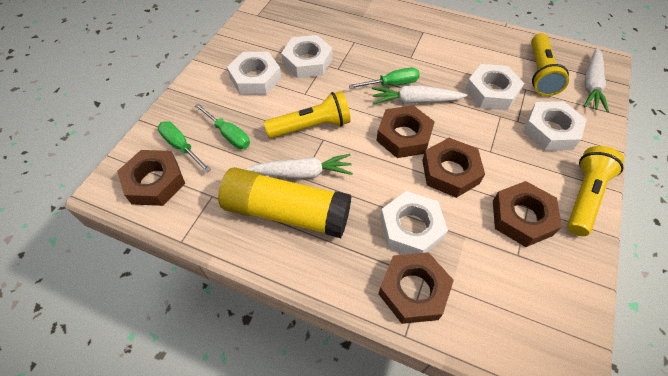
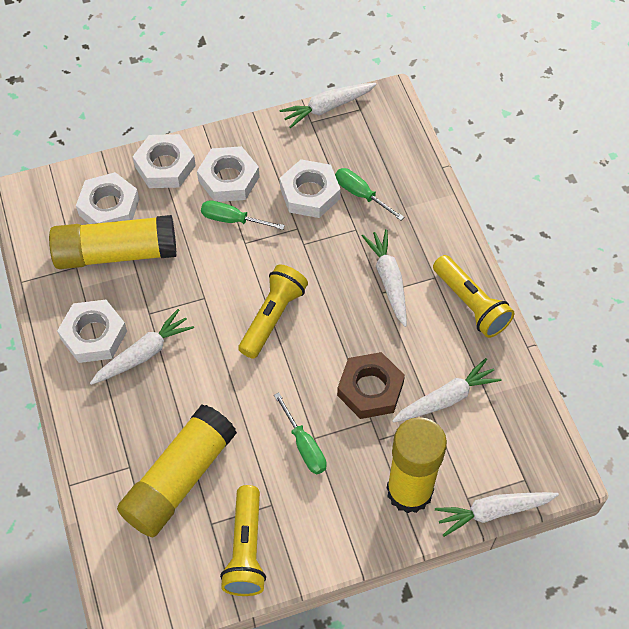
brown nut: 5 -> 1
white carrot: 3 -> 5
yellow glue stick: 1 -> 3

